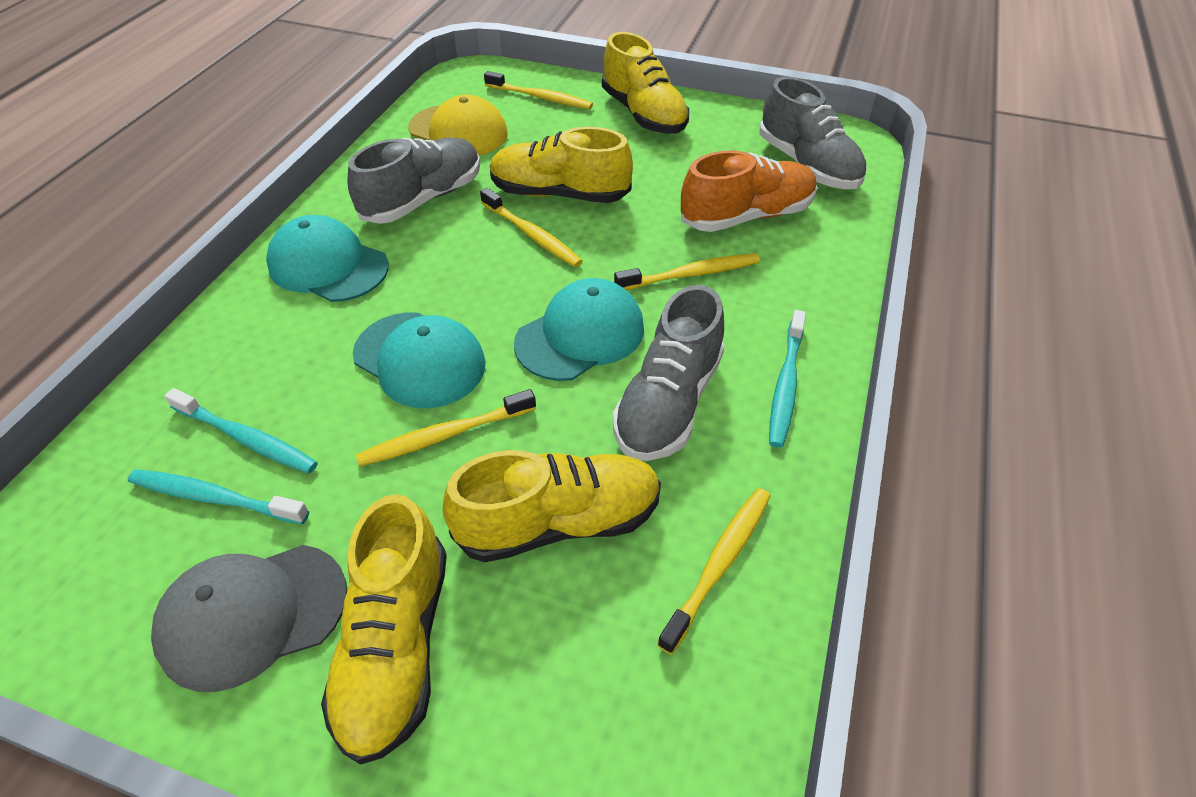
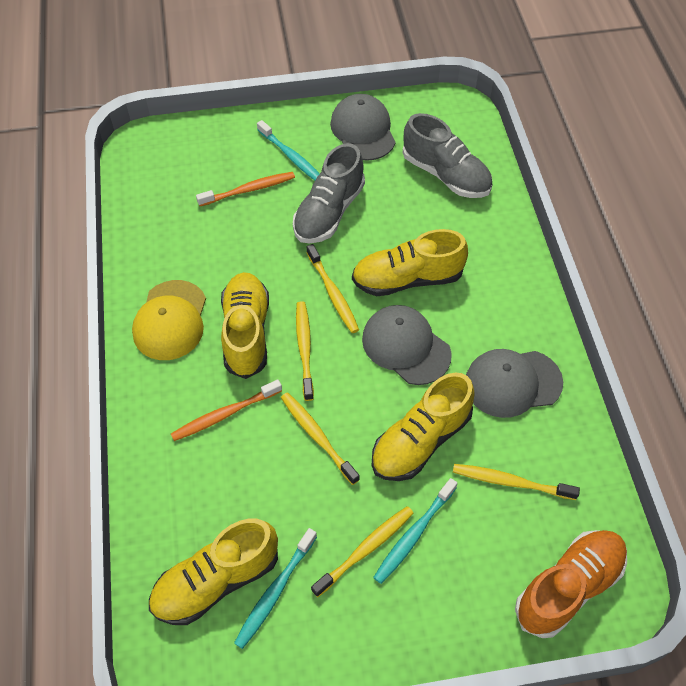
grey cap: 1 -> 3
grey shoe: 3 -> 2
orange toothbrush: 0 -> 2
turquoise cap: 3 -> 0

